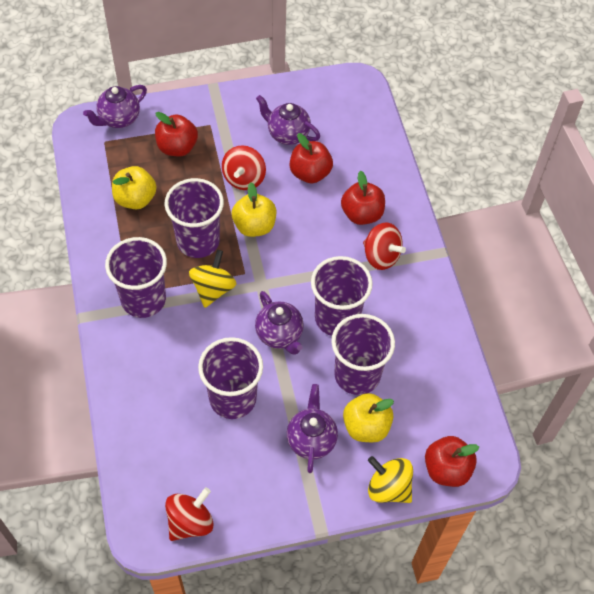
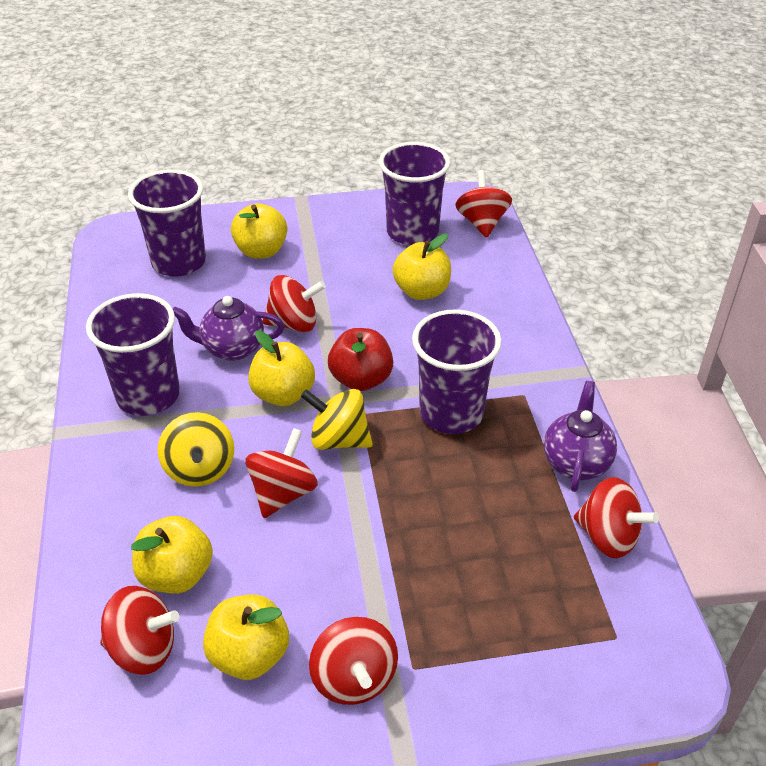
purple cup: 5 -> 4
purple teapot: 4 -> 2
red apple: 4 -> 1
red spinning top: 3 -> 6
yellow apple: 3 -> 5

